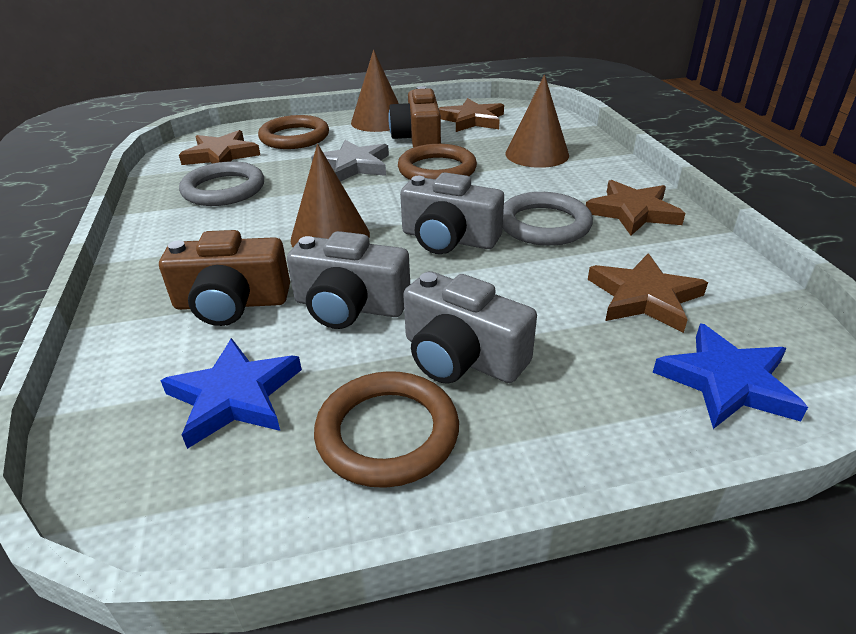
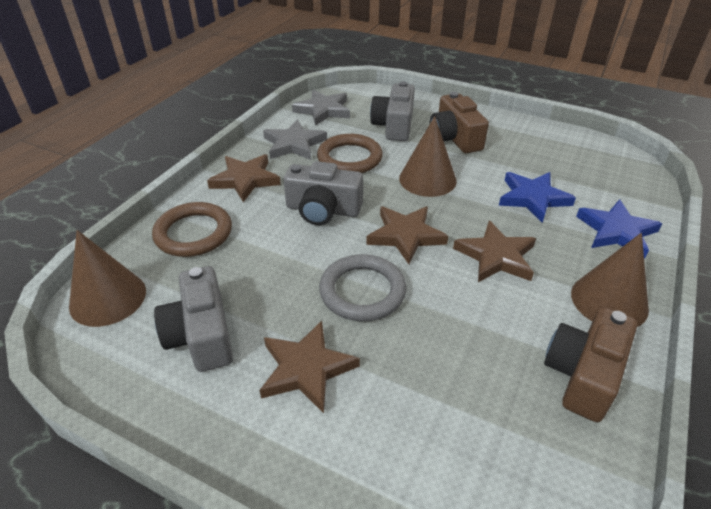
brown ring: 3 -> 2
grey ring: 2 -> 1
grey star: 1 -> 2

